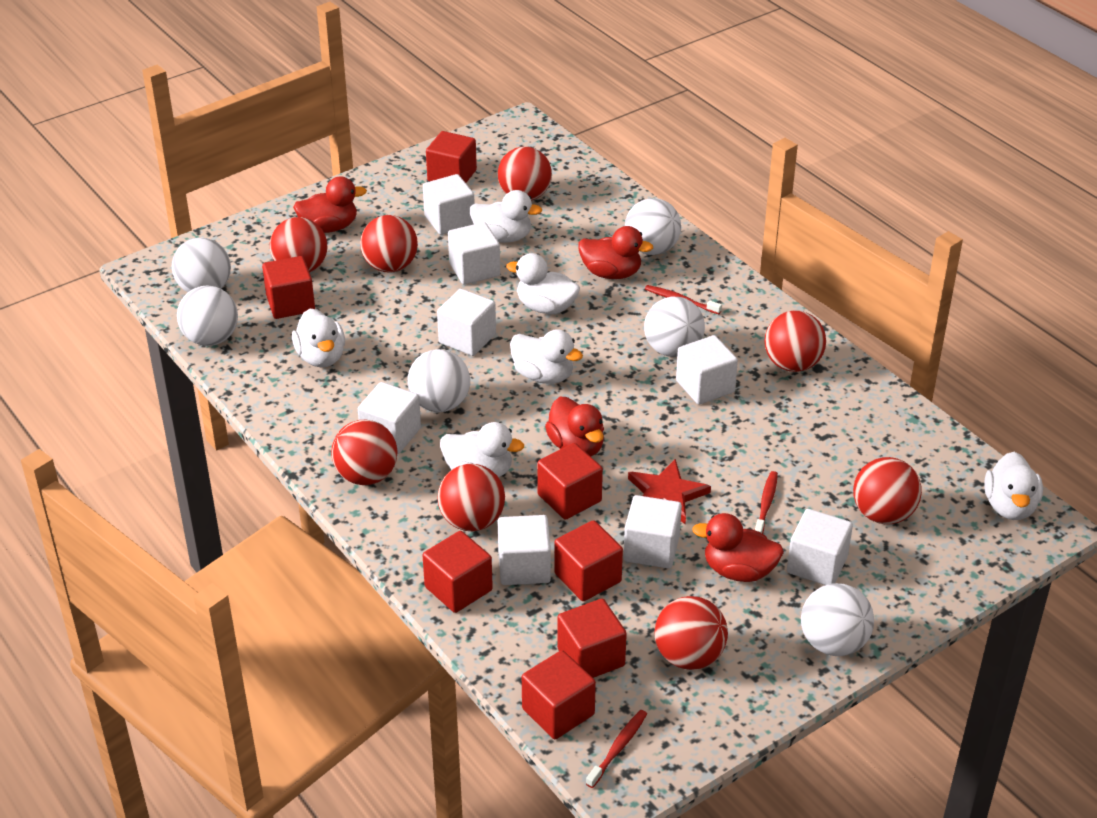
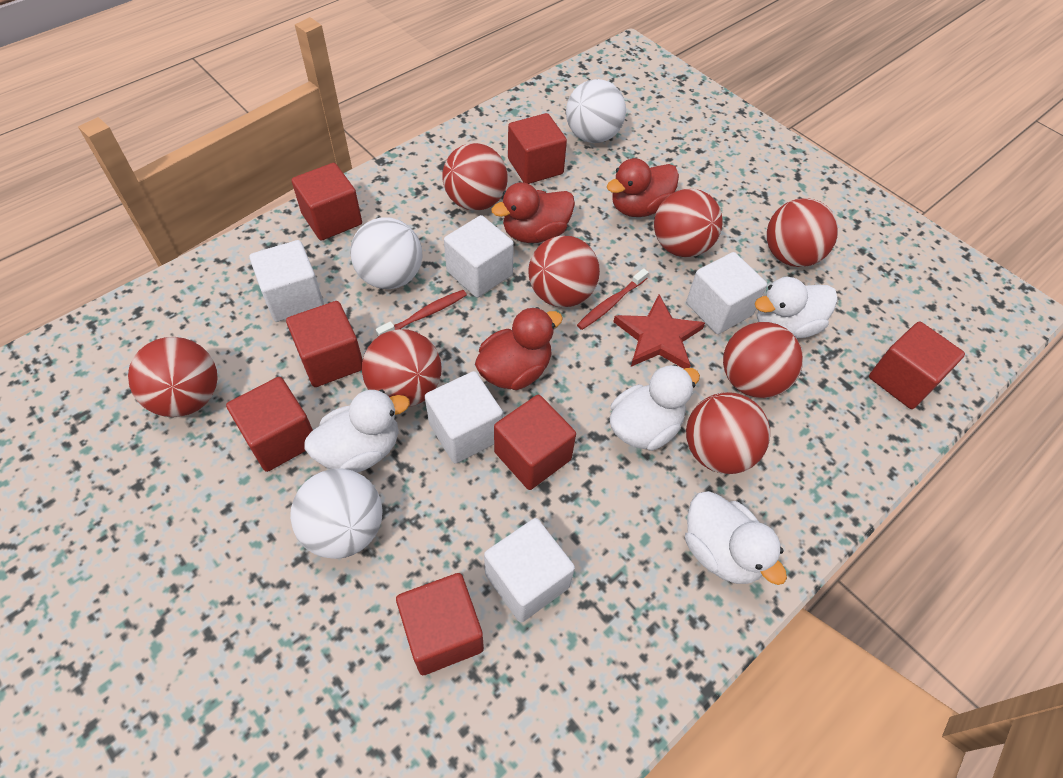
red duck: 4 -> 3
red toothbrush: 3 -> 2
white ball: 6 -> 3
white cube: 8 -> 5
white duck: 6 -> 4

